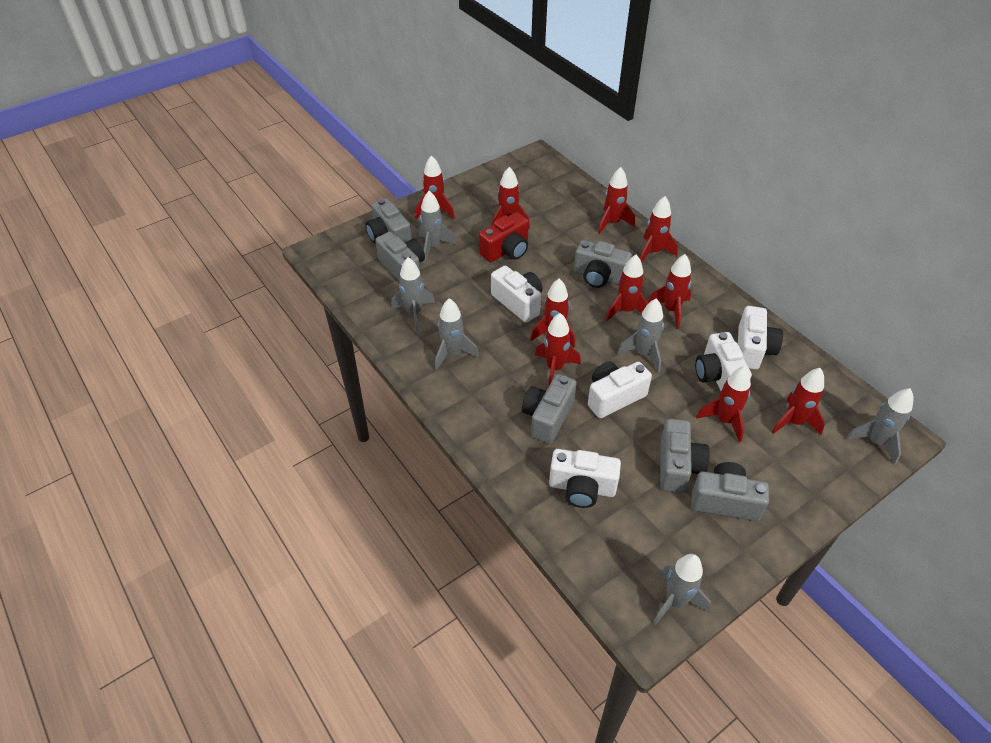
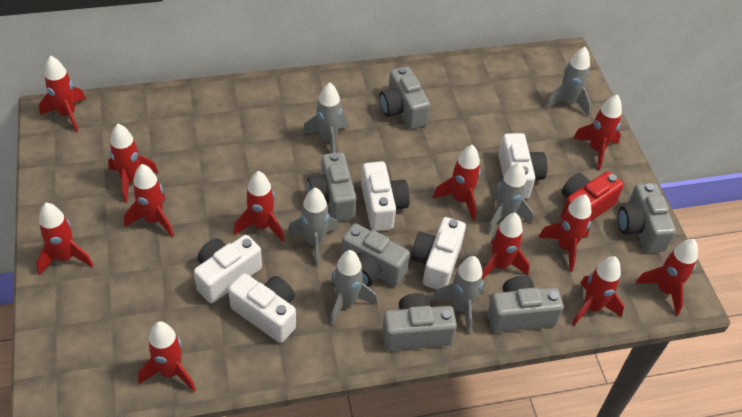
red rocket: 10 -> 12

